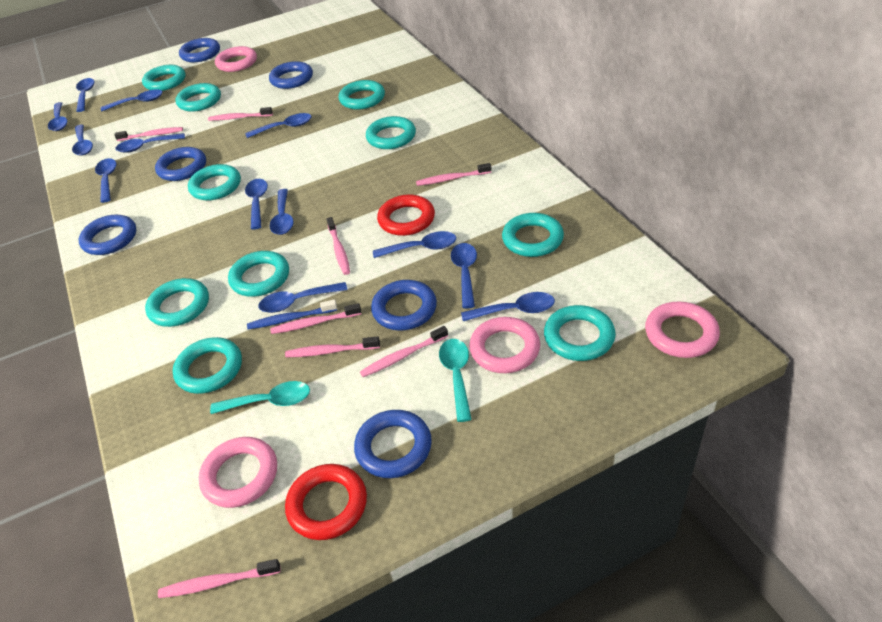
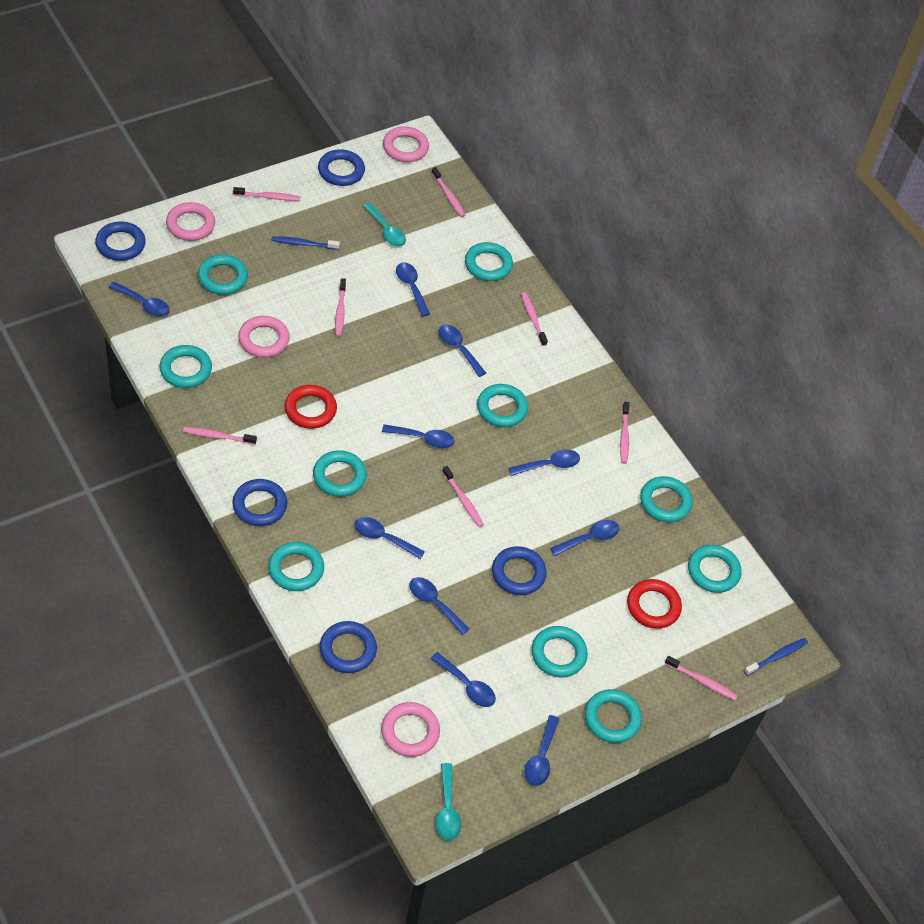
blue ring: 6 -> 5
blue spoon: 13 -> 10
blue toothbrush: 1 -> 2

